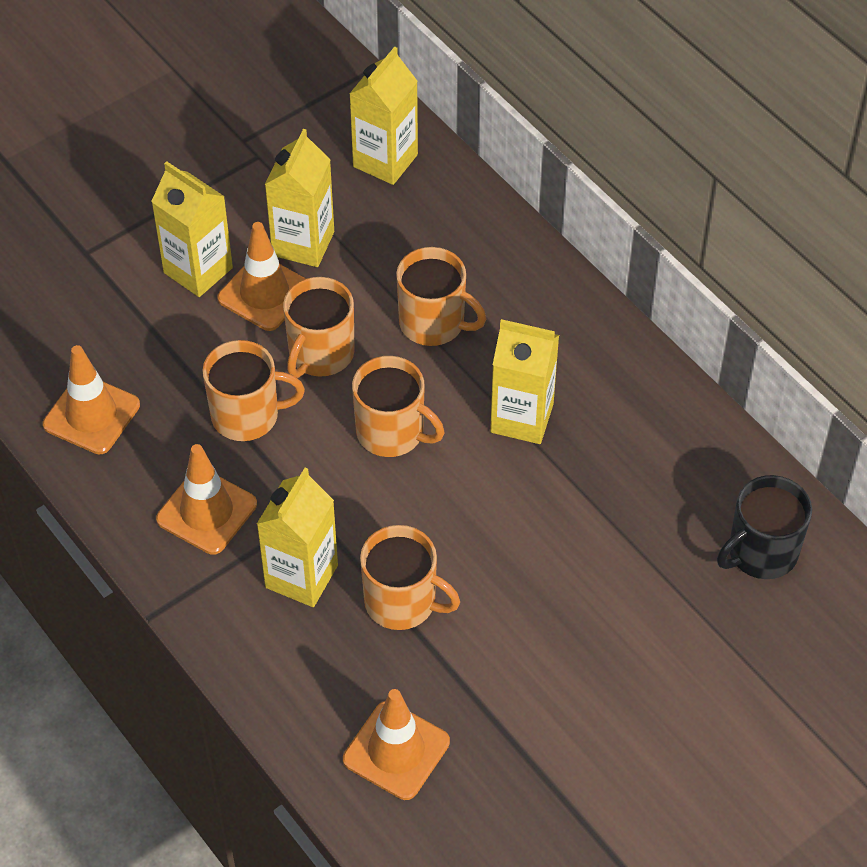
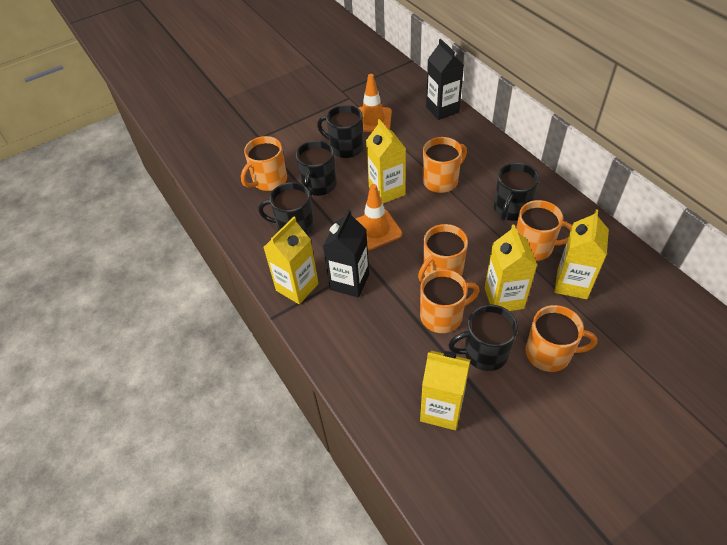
black carton: 0 -> 2
black mug: 1 -> 5
orange mug: 5 -> 6
orange traffic cone: 4 -> 2

